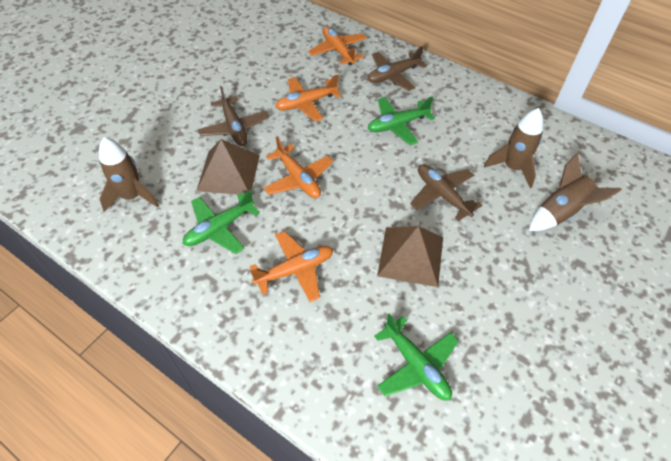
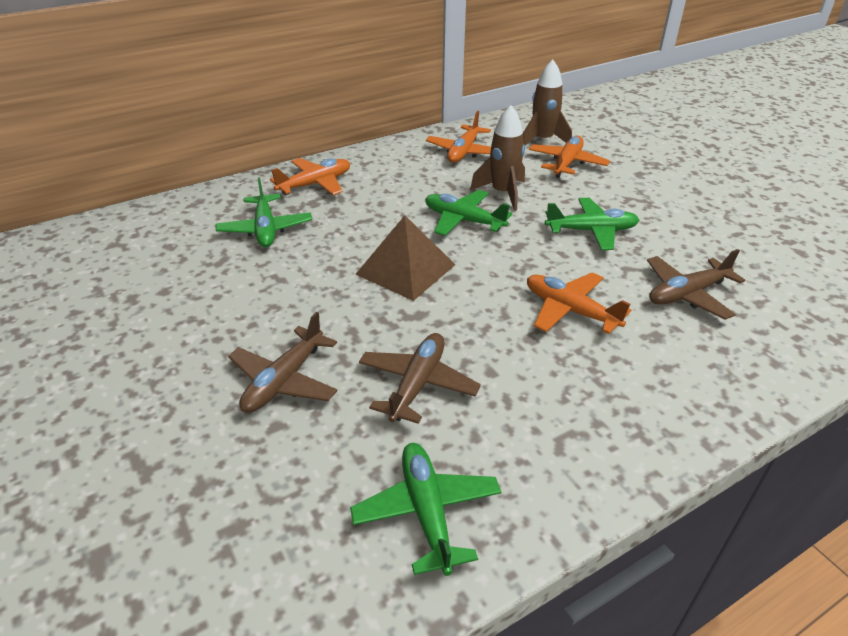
brown pyramid: 2 -> 1
brown rocket: 3 -> 2
green plane: 3 -> 4

